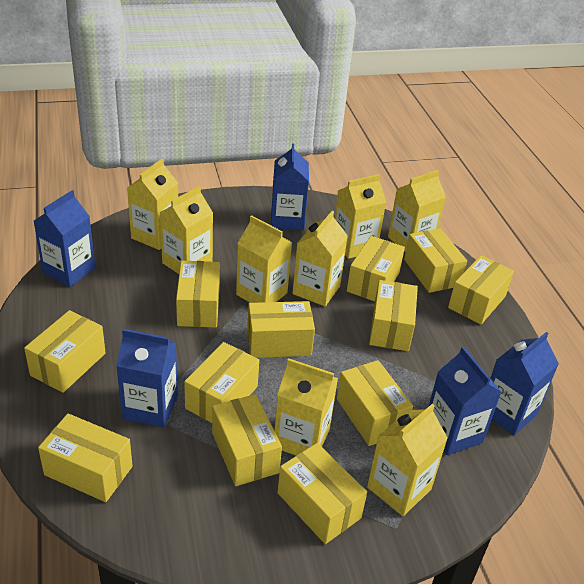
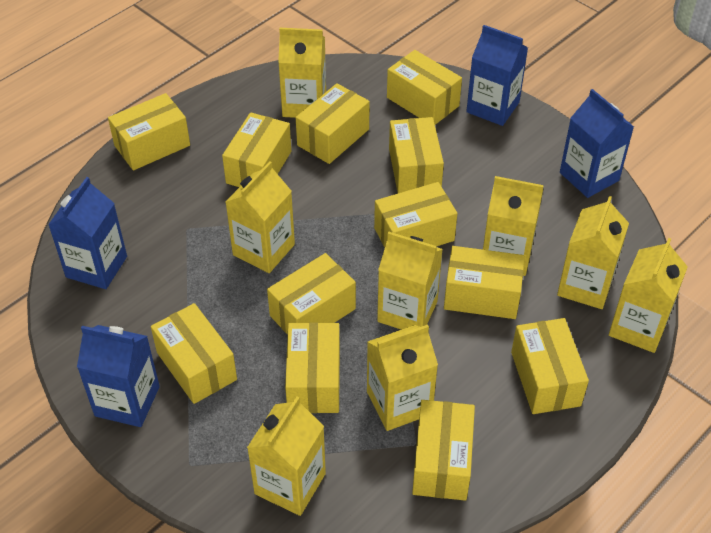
blue carton: 5 -> 4

